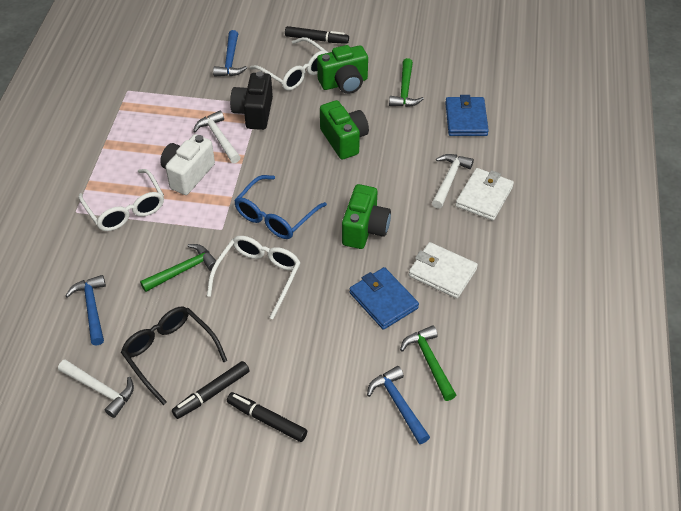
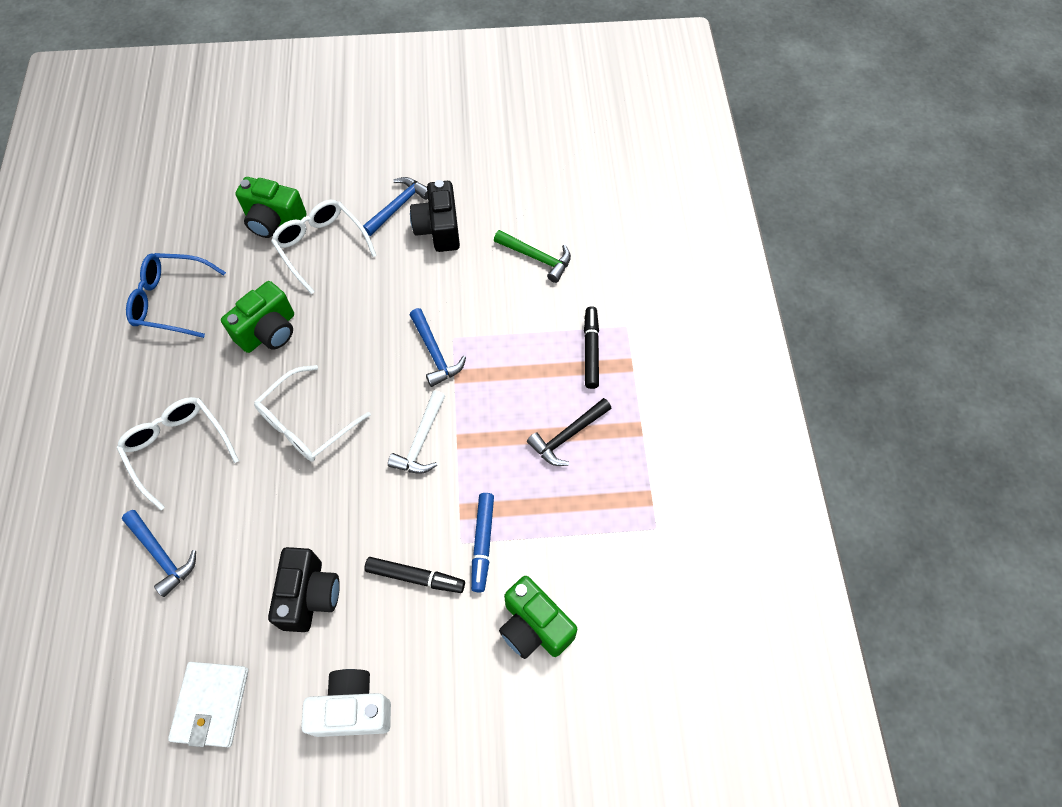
black camera: 1 -> 2
black glasses: 1 -> 0
black hammer: 0 -> 1
black marker: 3 -> 2
blue marker: 0 -> 1
blue wallet: 2 -> 0
green hammer: 3 -> 1
white hammer: 3 -> 1
white wallet: 2 -> 1

